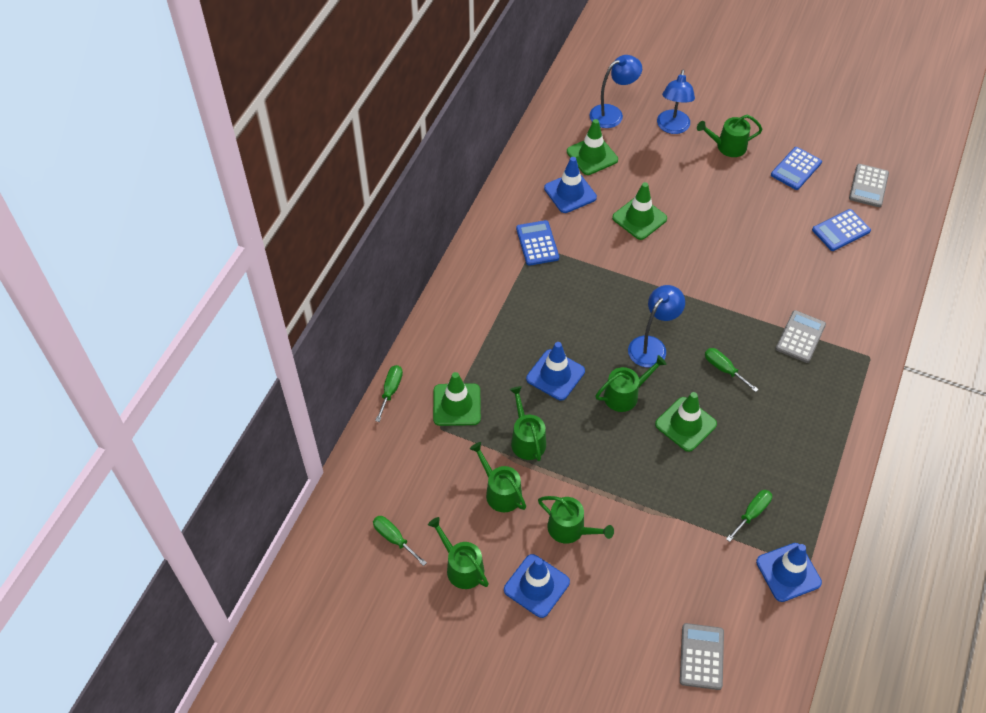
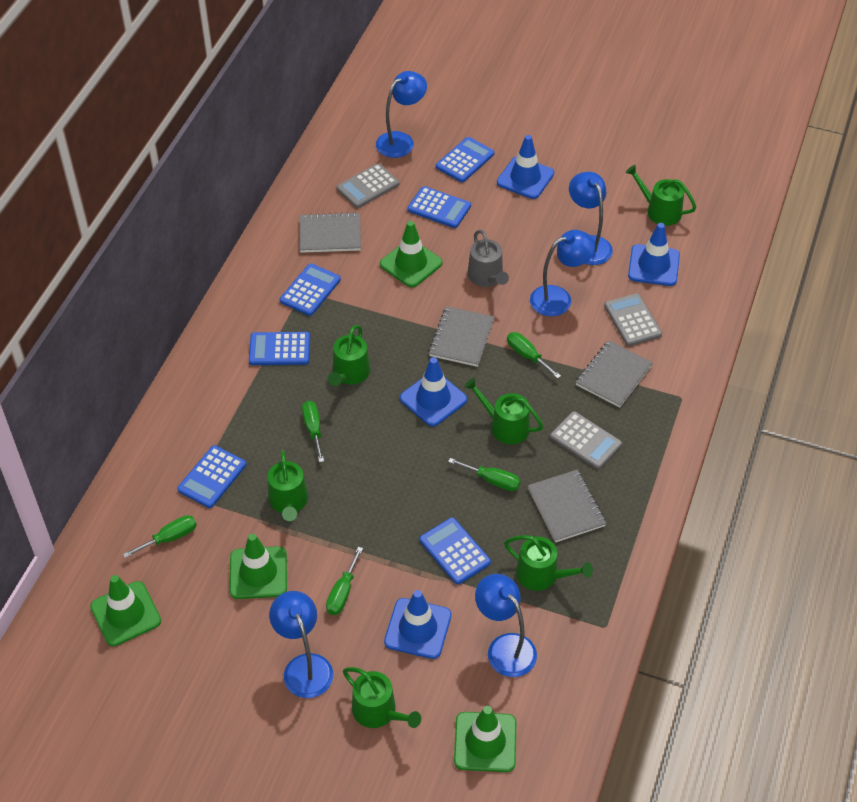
blue calculator: 3 -> 6
blue lamp: 3 -> 5
green screwdriver: 4 -> 5
grey notebook: 0 -> 4
grey watering can: 0 -> 1

